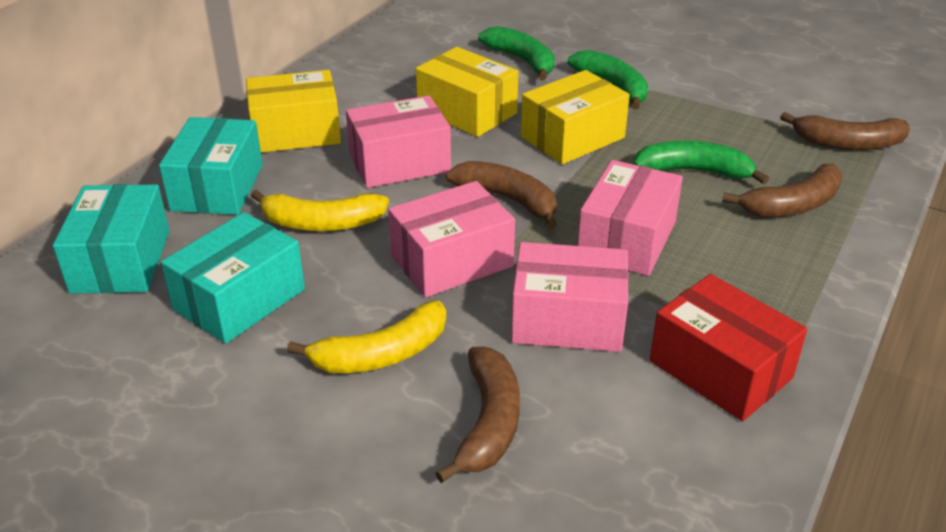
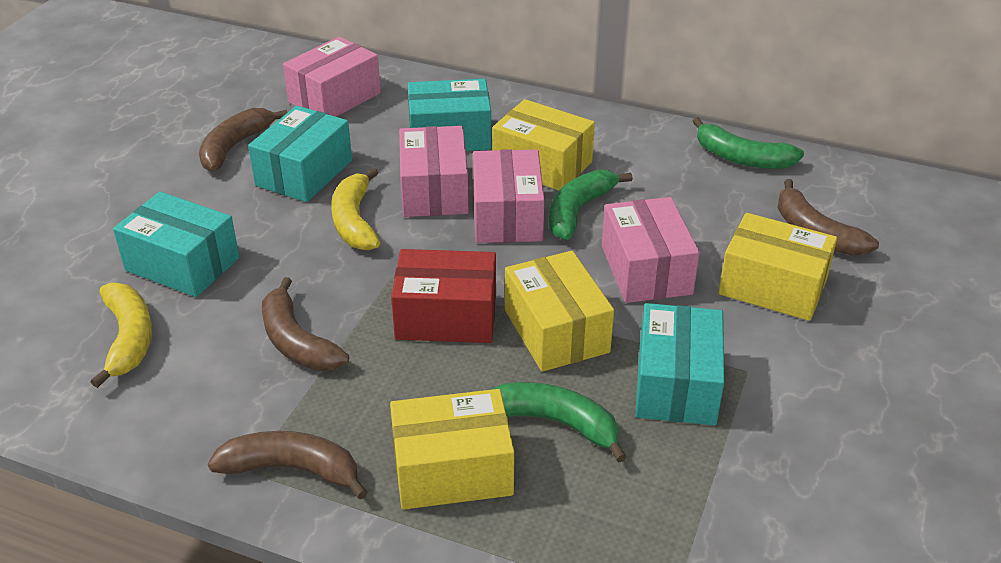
turquoise box: 3 -> 4
yellow box: 3 -> 4

